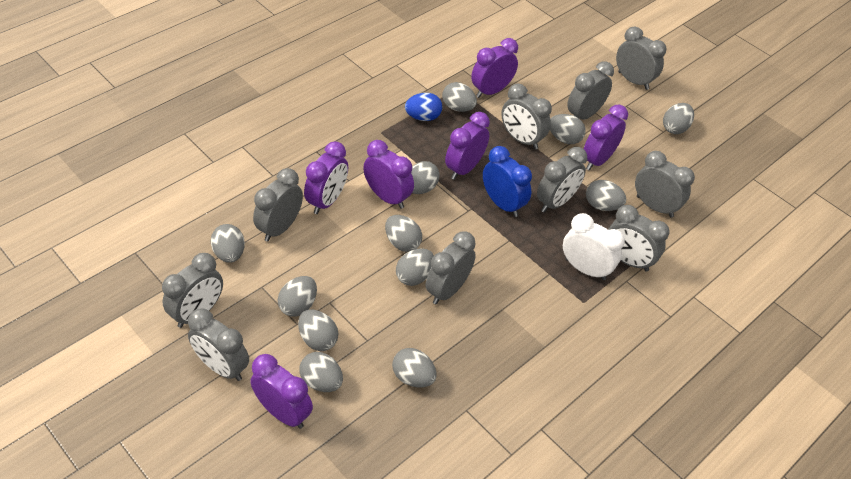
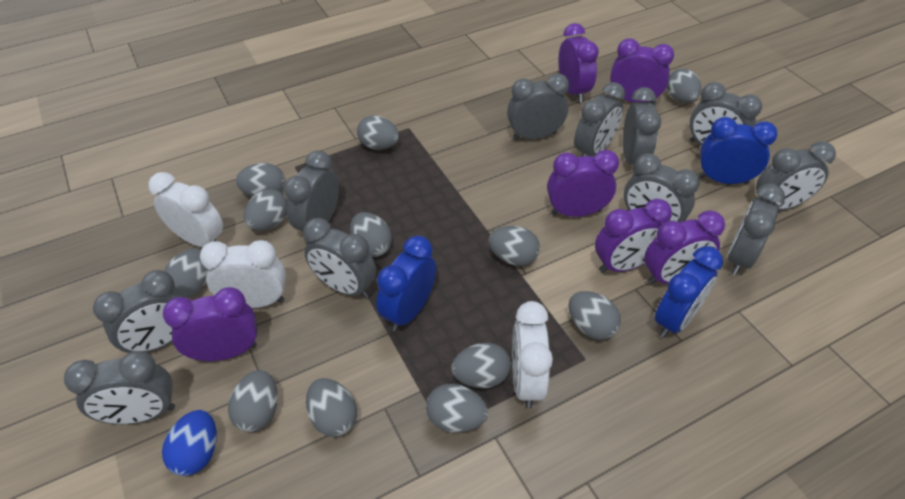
blue clock: 1 -> 3
grey clock: 10 -> 11
white clock: 1 -> 3

